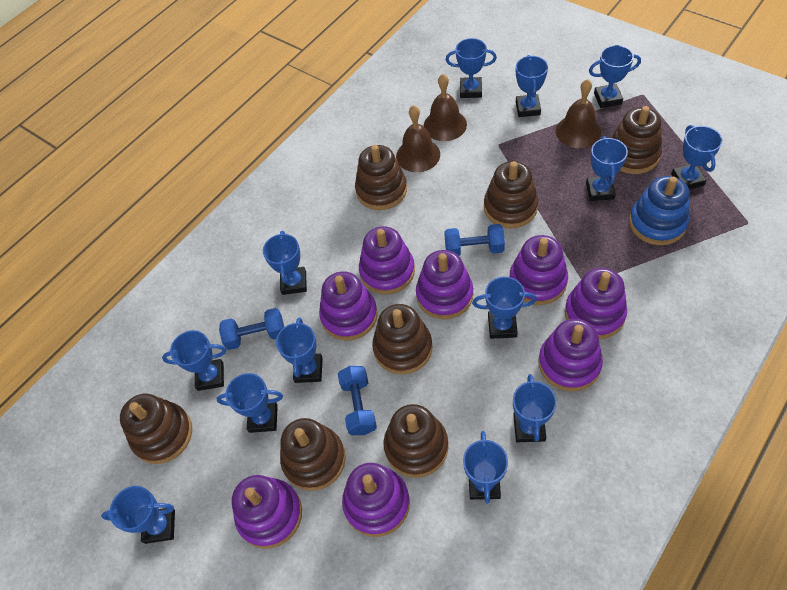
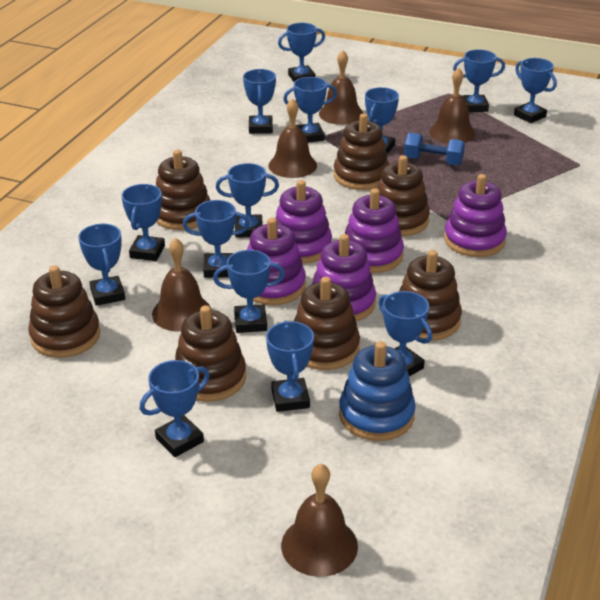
blue dumbbell: 3 -> 1
blue trophy: 13 -> 14
brown bell: 3 -> 5
purple stacking toy: 8 -> 5

